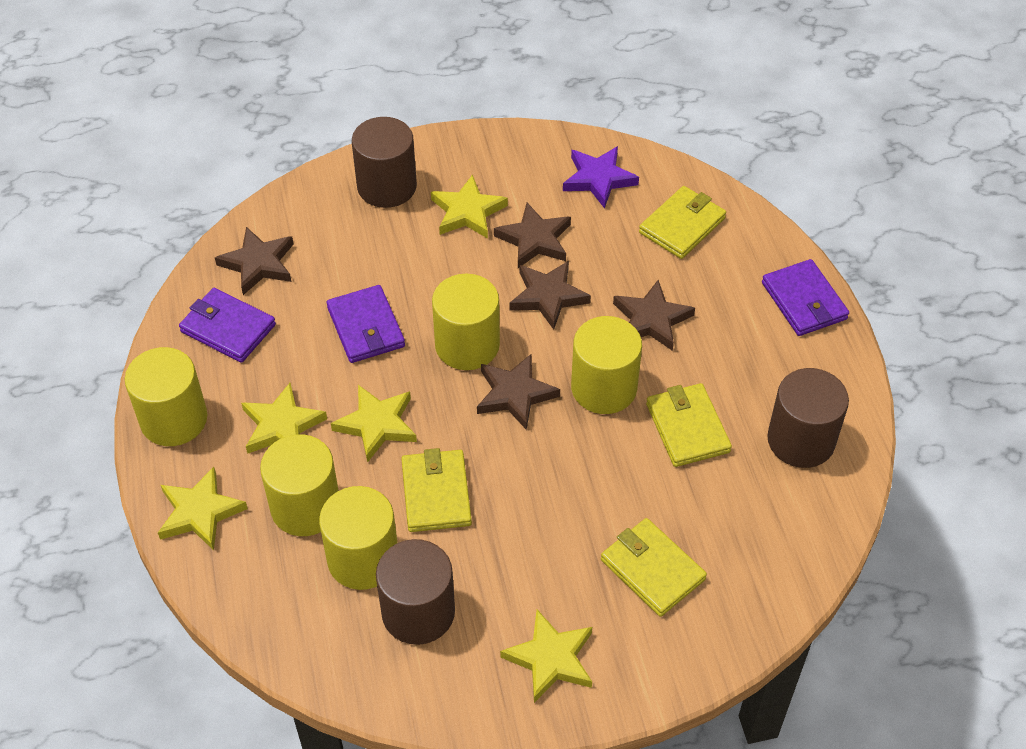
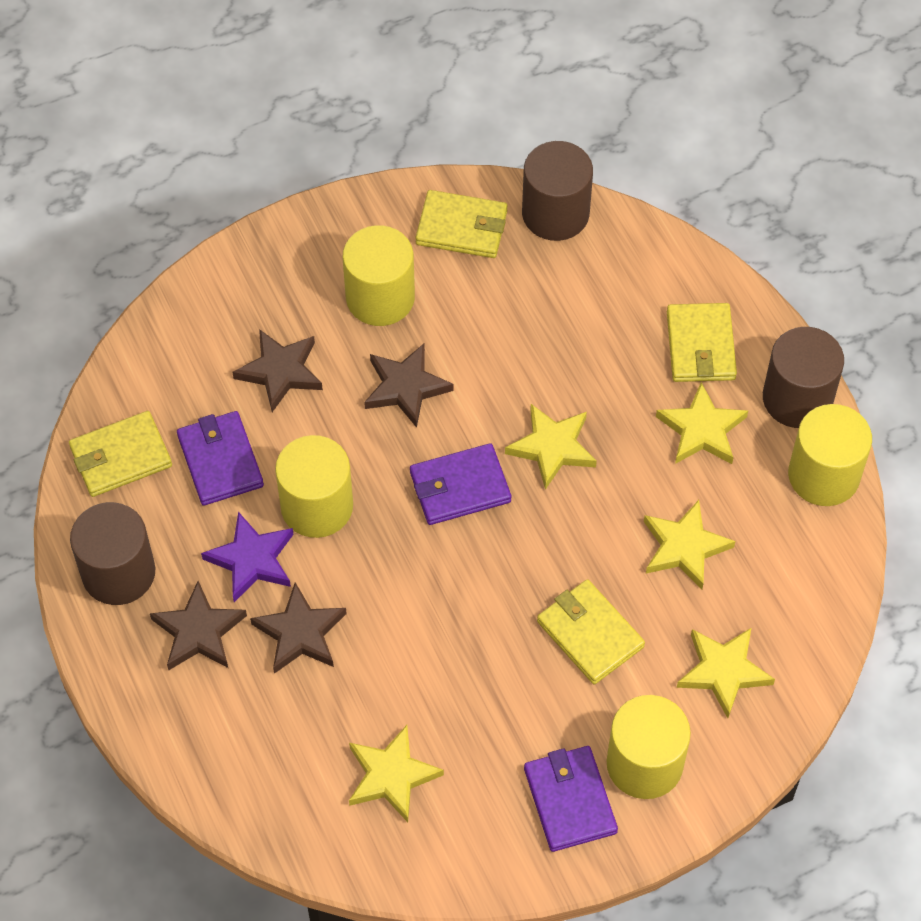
brown star: 5 -> 4
yellow cylinder: 5 -> 4

